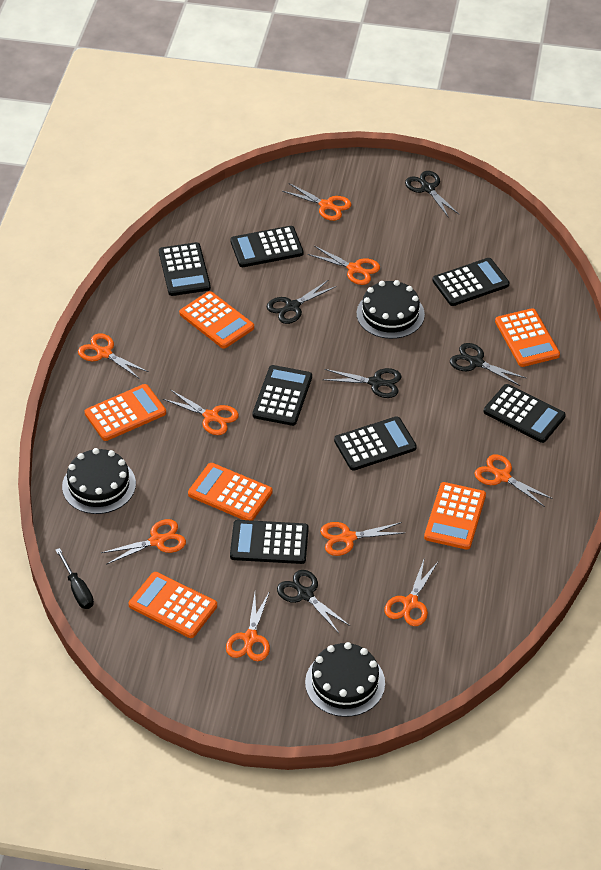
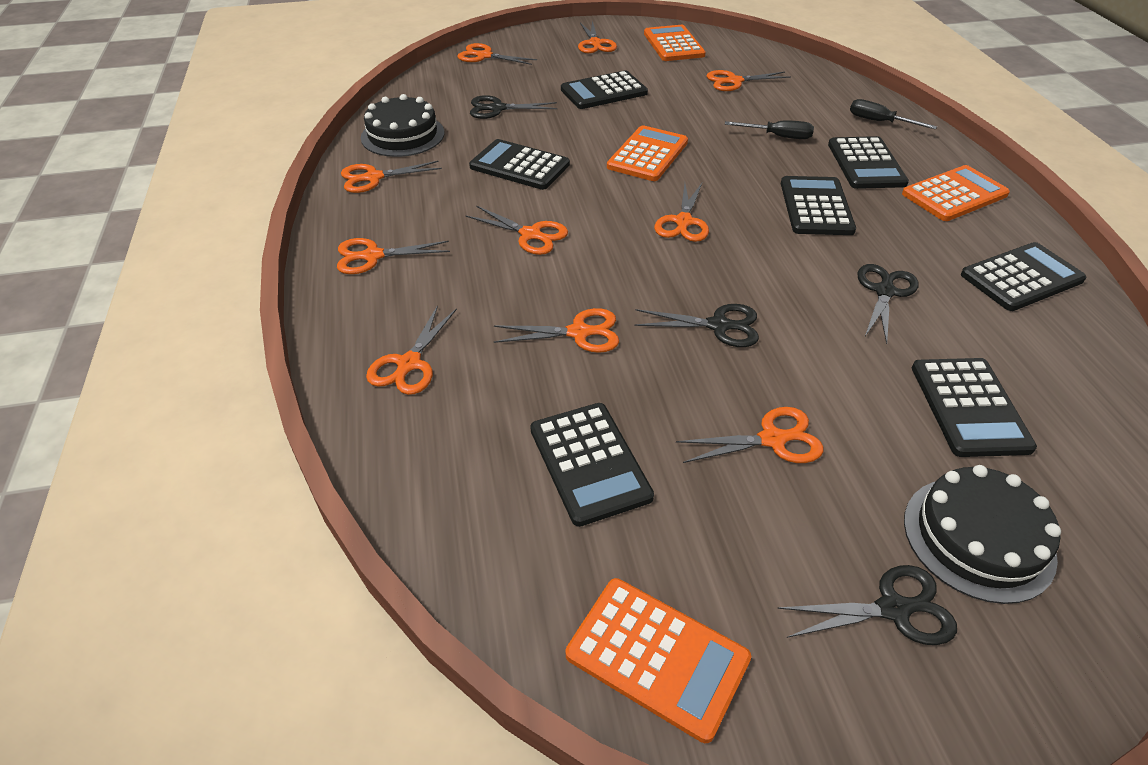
black cake: 3 -> 2
black scissors: 5 -> 4
black screwdriver: 1 -> 2
orange calculator: 6 -> 4
orange scissors: 9 -> 10

